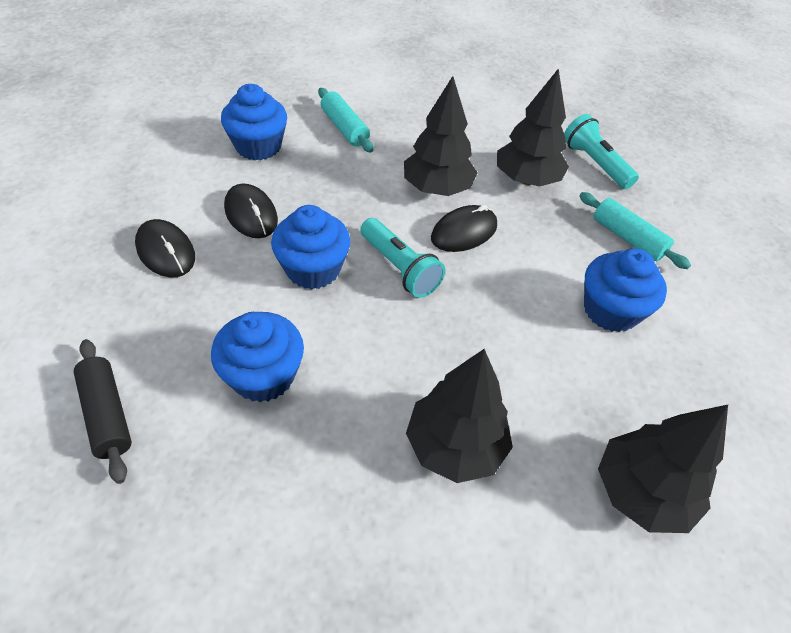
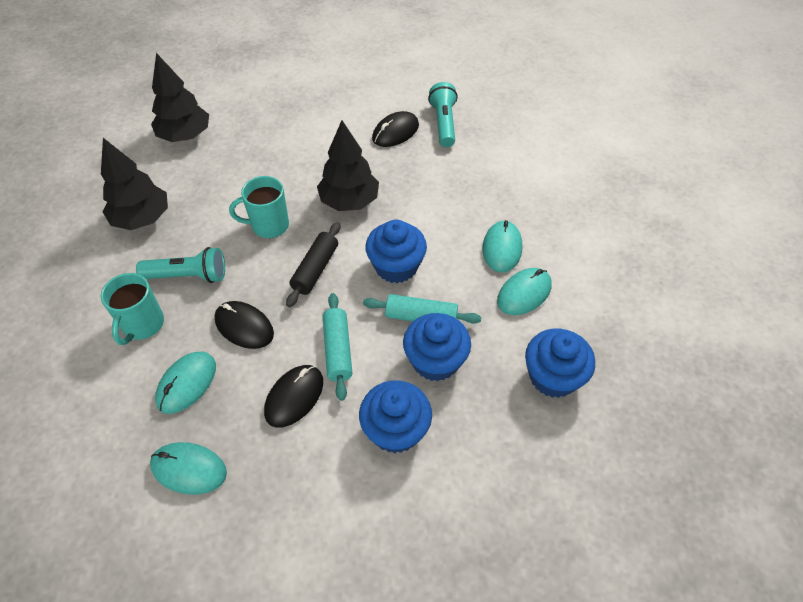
black tree: 4 -> 3
turquoise mouse: 0 -> 4
turquoise mug: 0 -> 2

